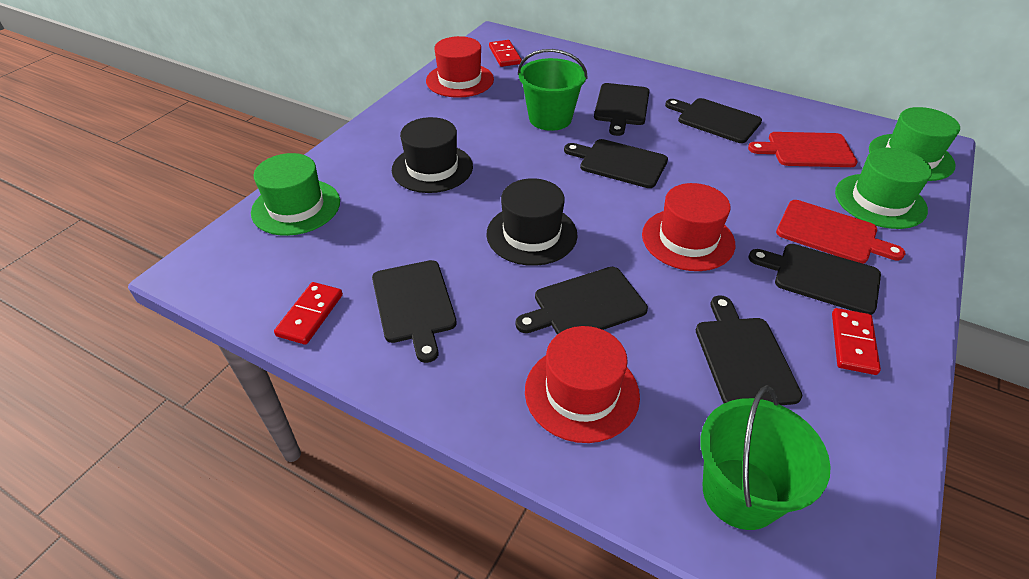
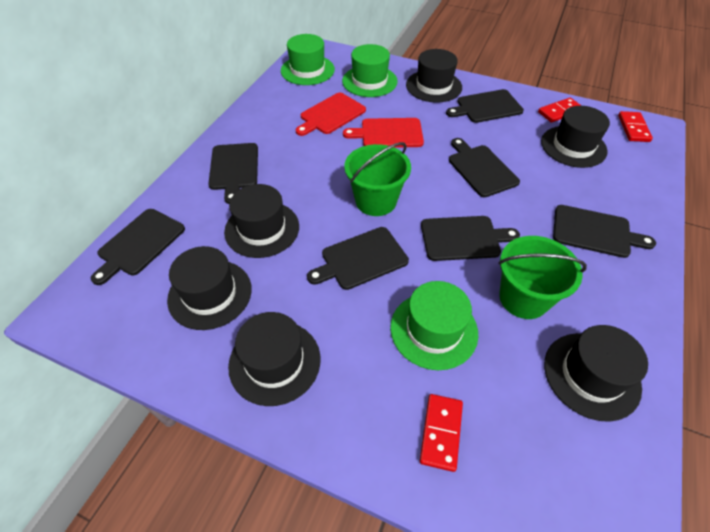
black hat: 2 -> 6
red hat: 3 -> 0

